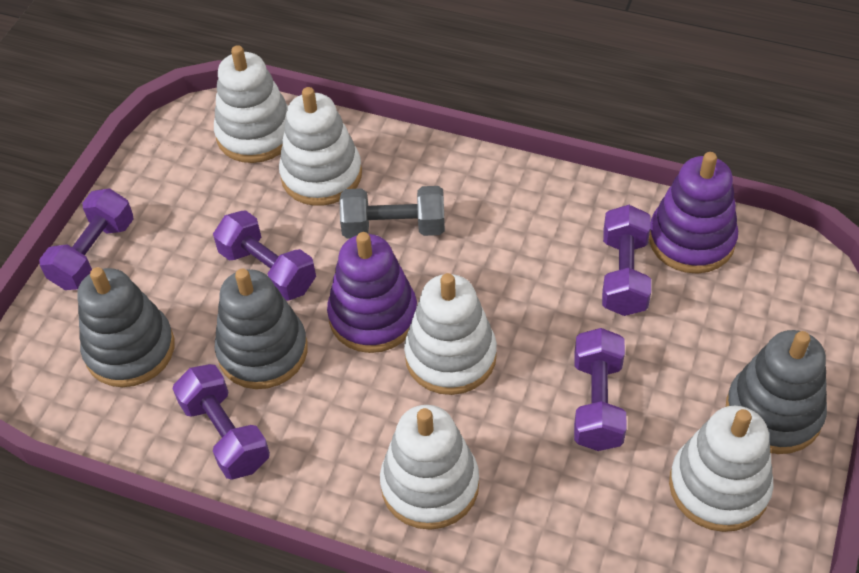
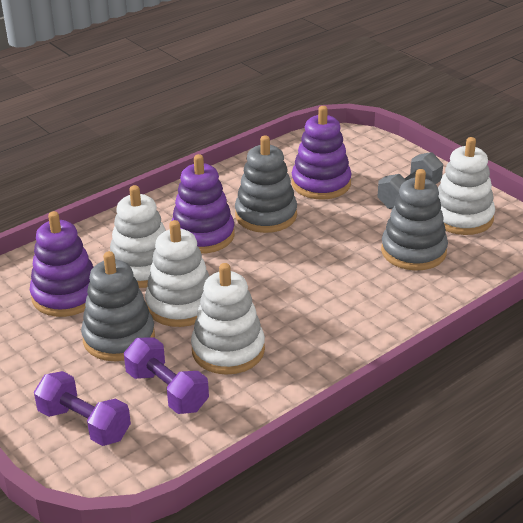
purple dumbbell: 5 -> 2
purple stacking toy: 2 -> 3
white stacking toy: 5 -> 4

